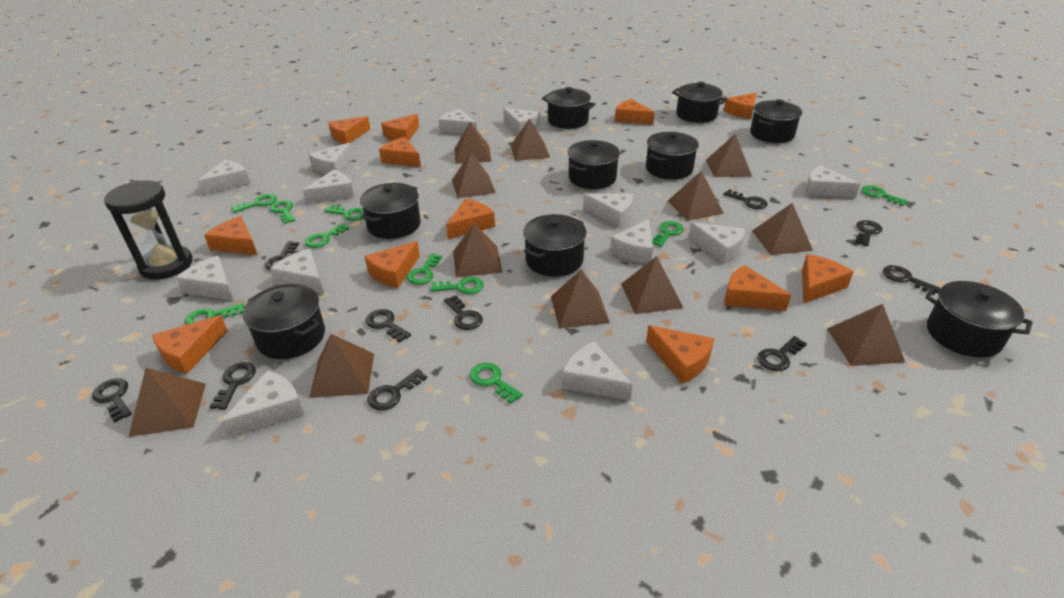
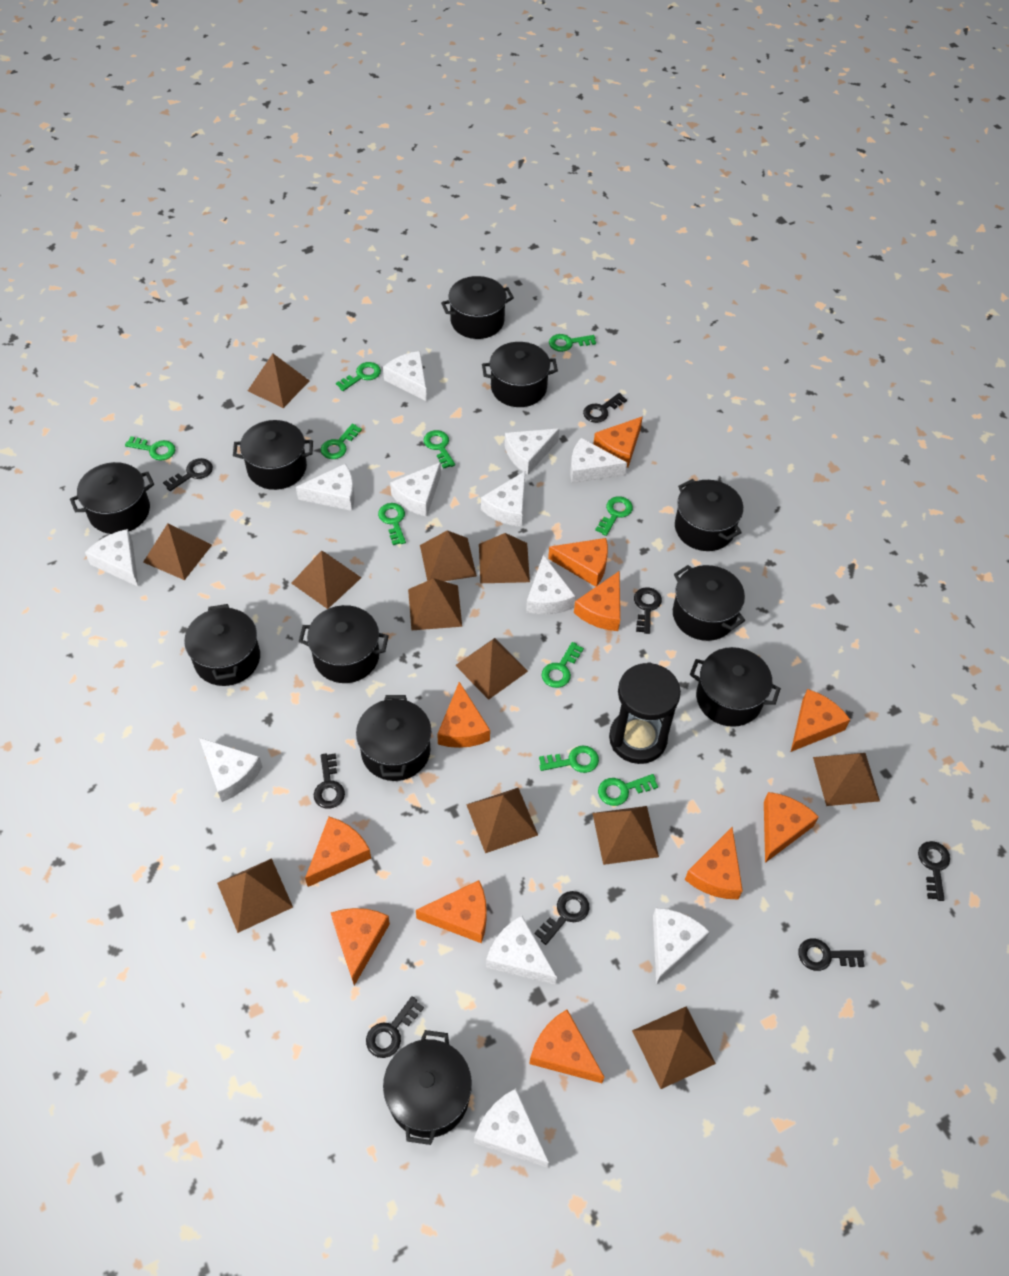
black key: 10 -> 8
black pot: 9 -> 11
orange cheese: 12 -> 11
white cheese: 13 -> 12

